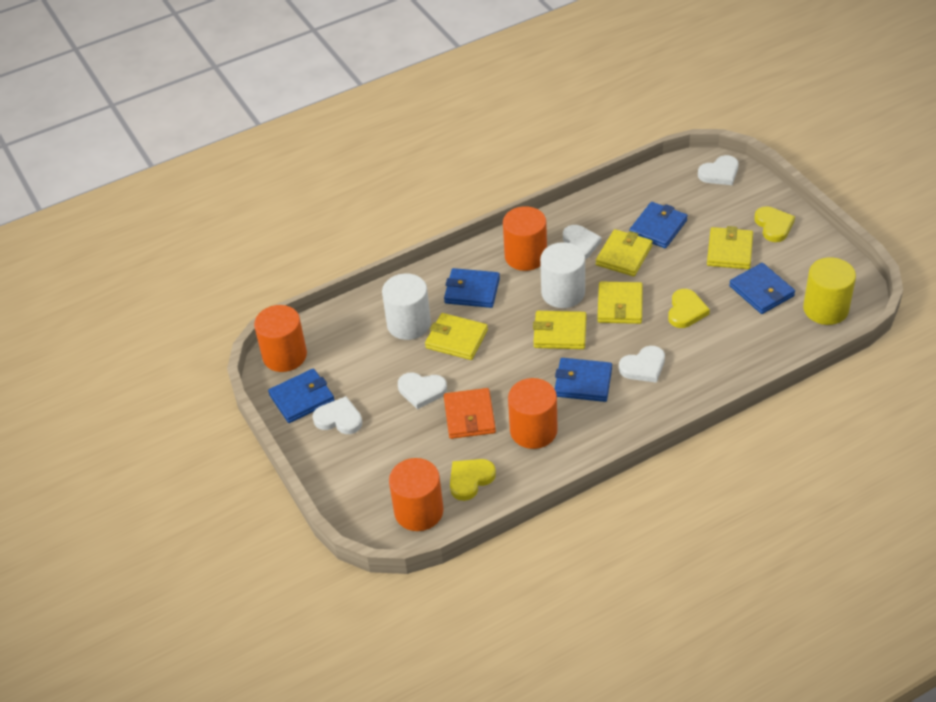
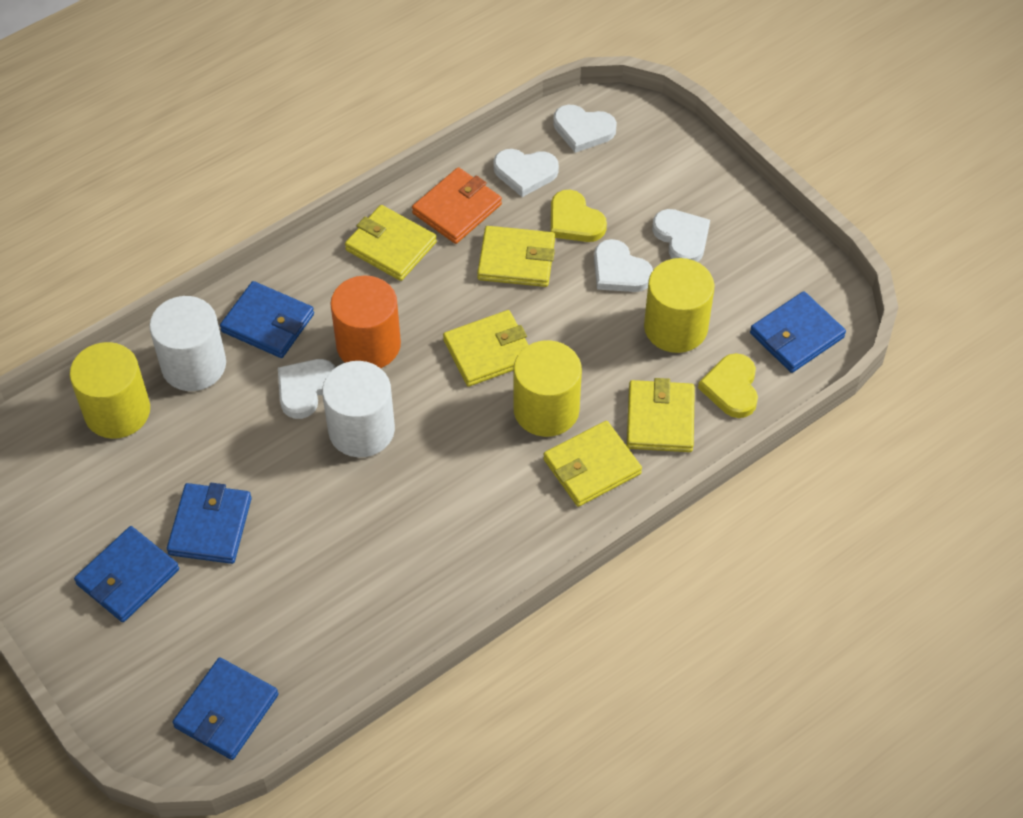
orange cylinder: 4 -> 1
yellow cylinder: 1 -> 3
yellow heart: 3 -> 2

